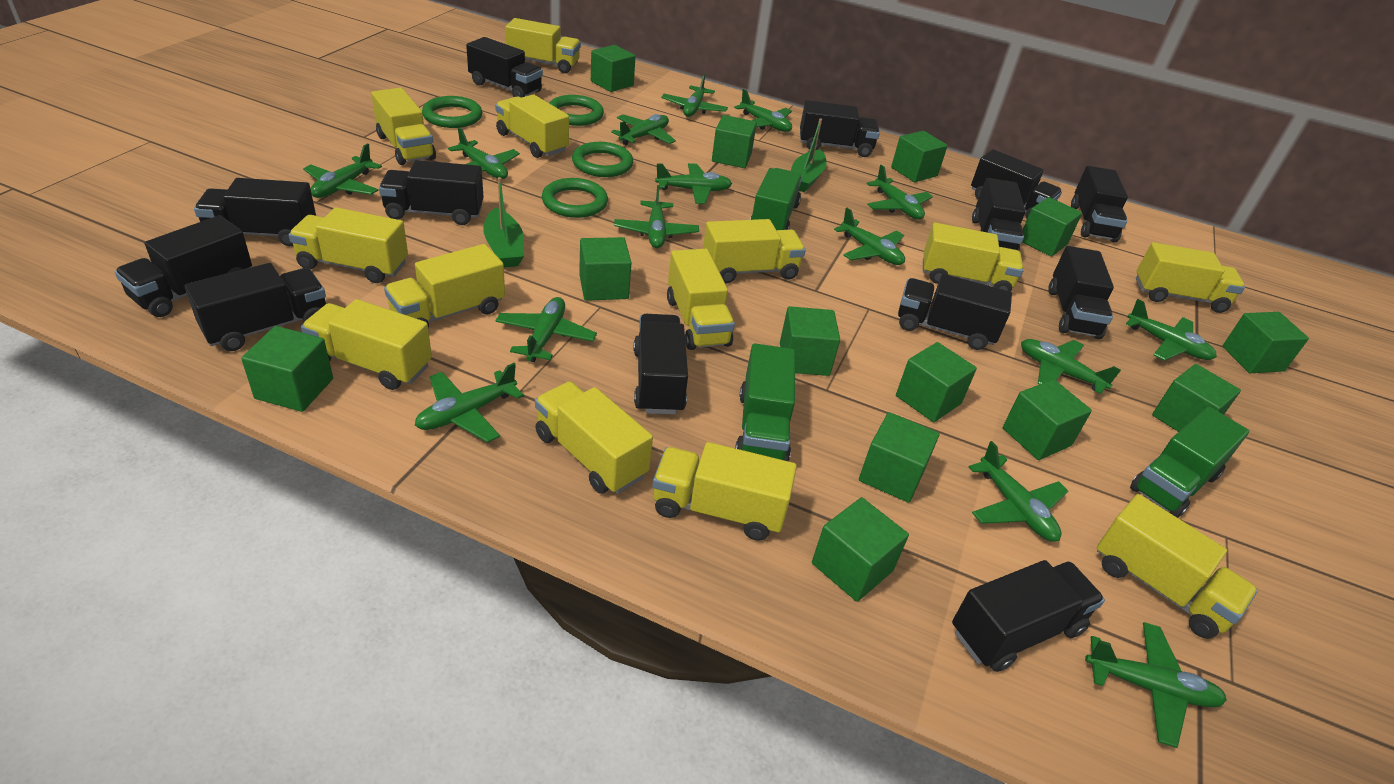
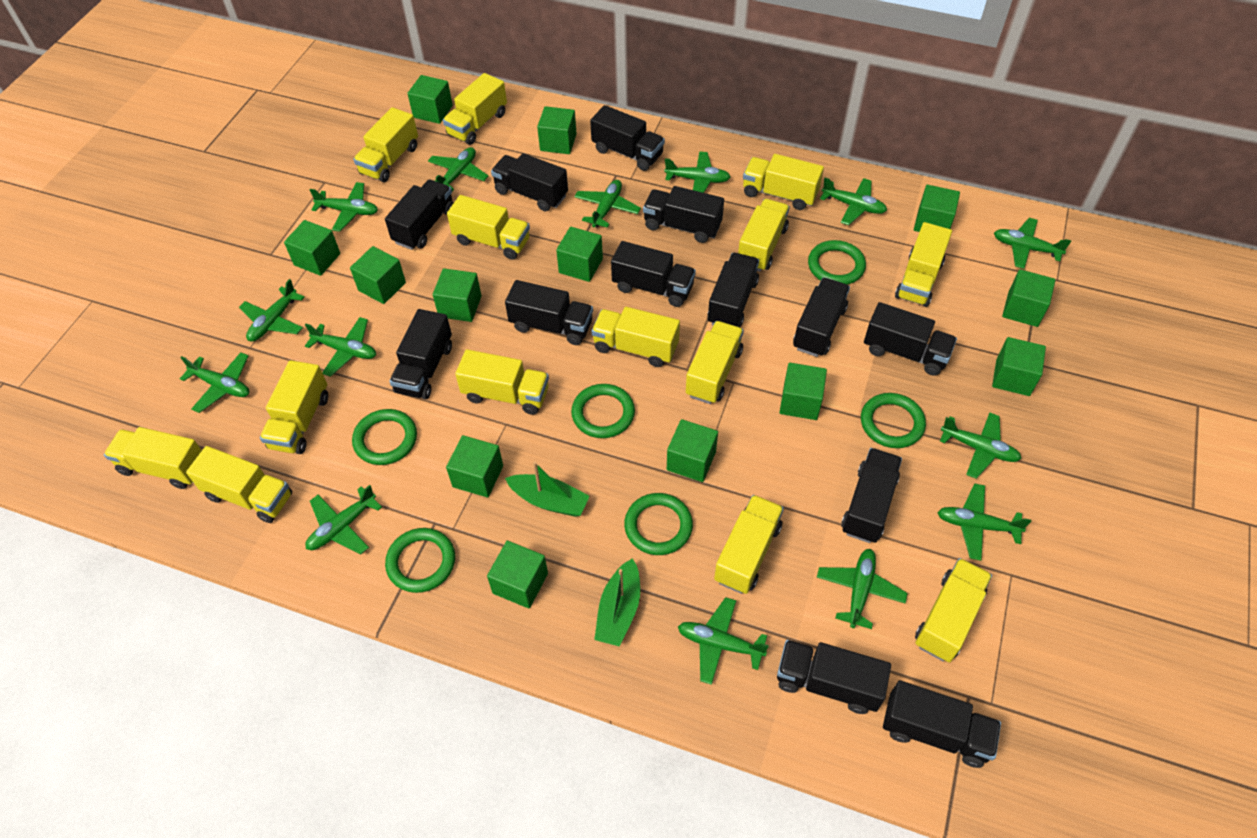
green plane: 15 -> 14
green ring: 4 -> 6
green truck: 3 -> 0
yellow truck: 13 -> 14

